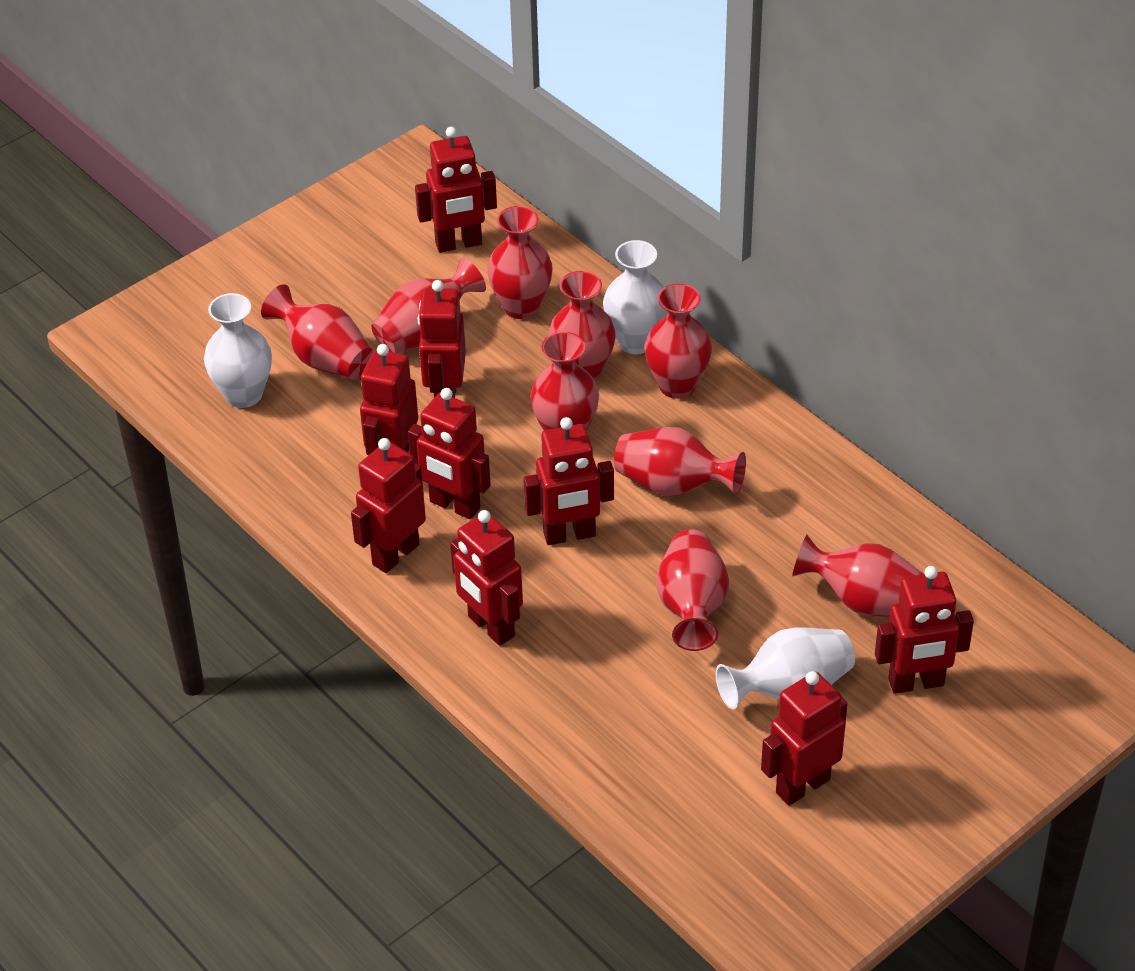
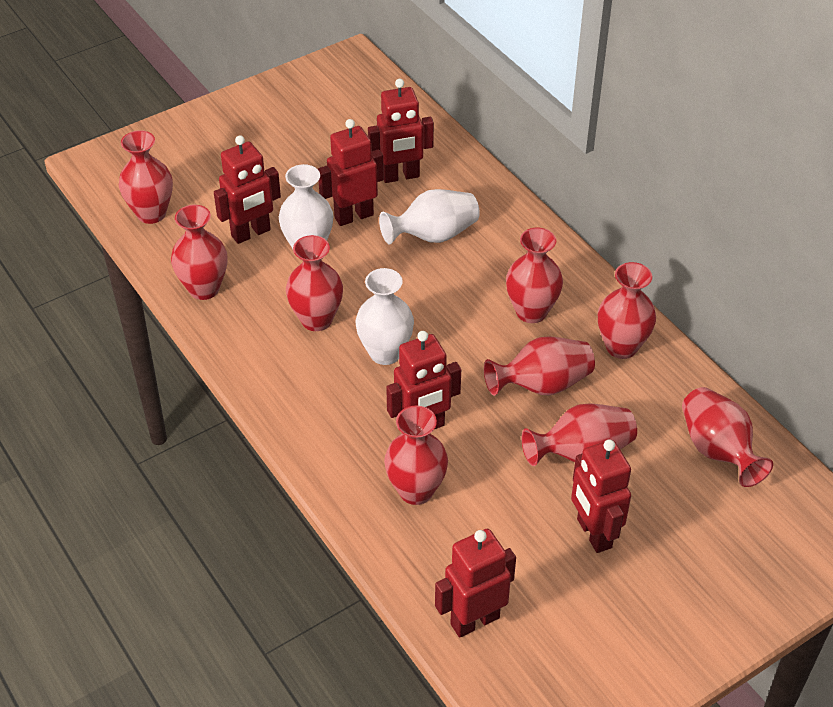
red robot: 9 -> 6

